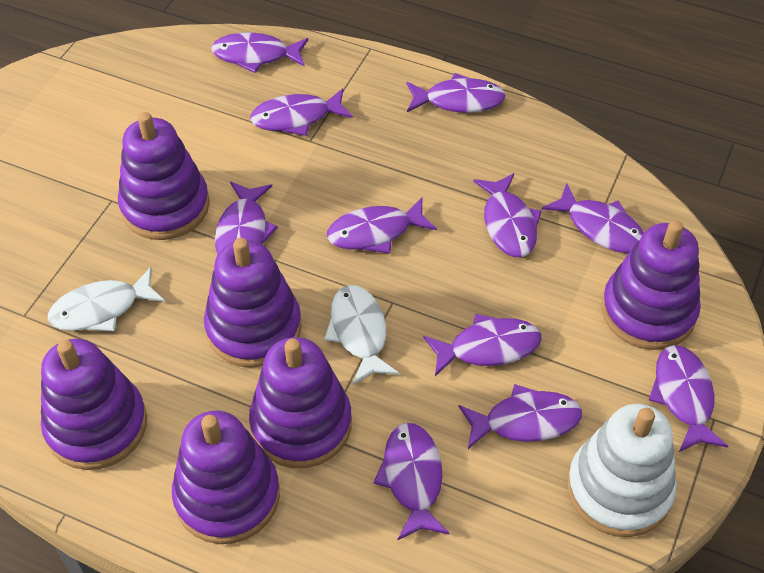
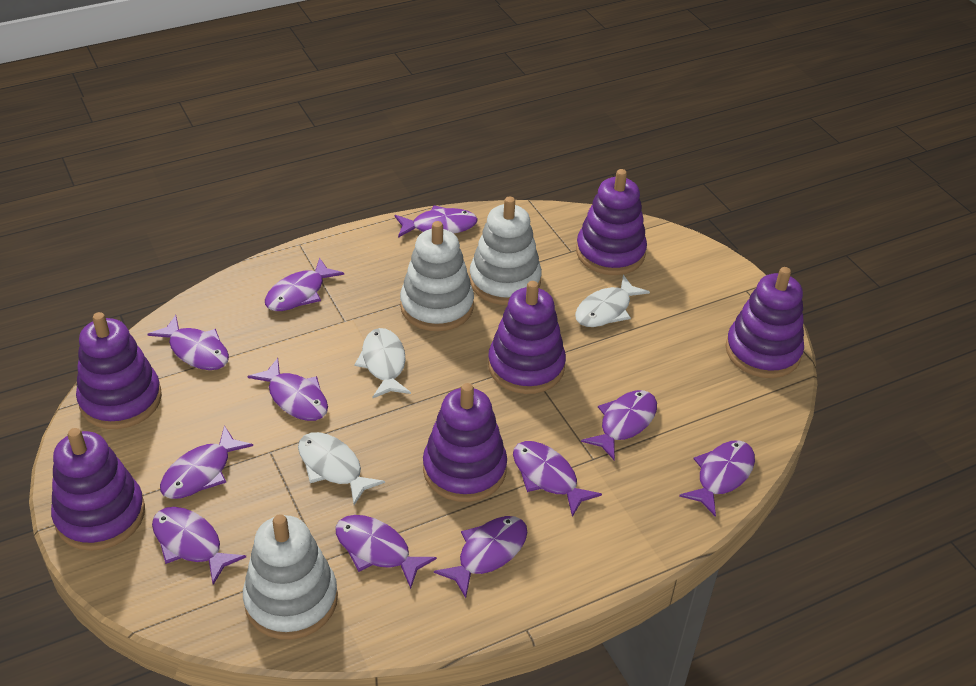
white fish: 2 -> 3
white stacking toy: 1 -> 3

